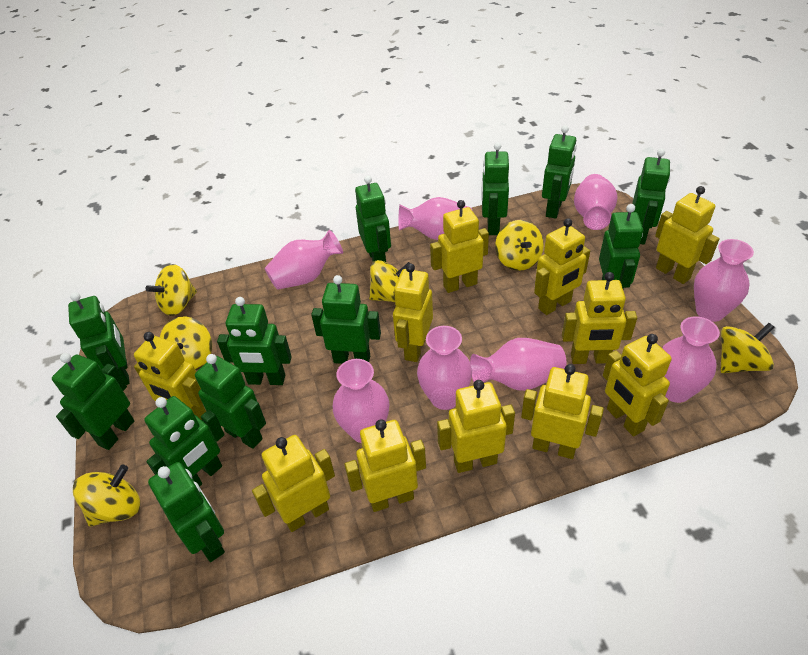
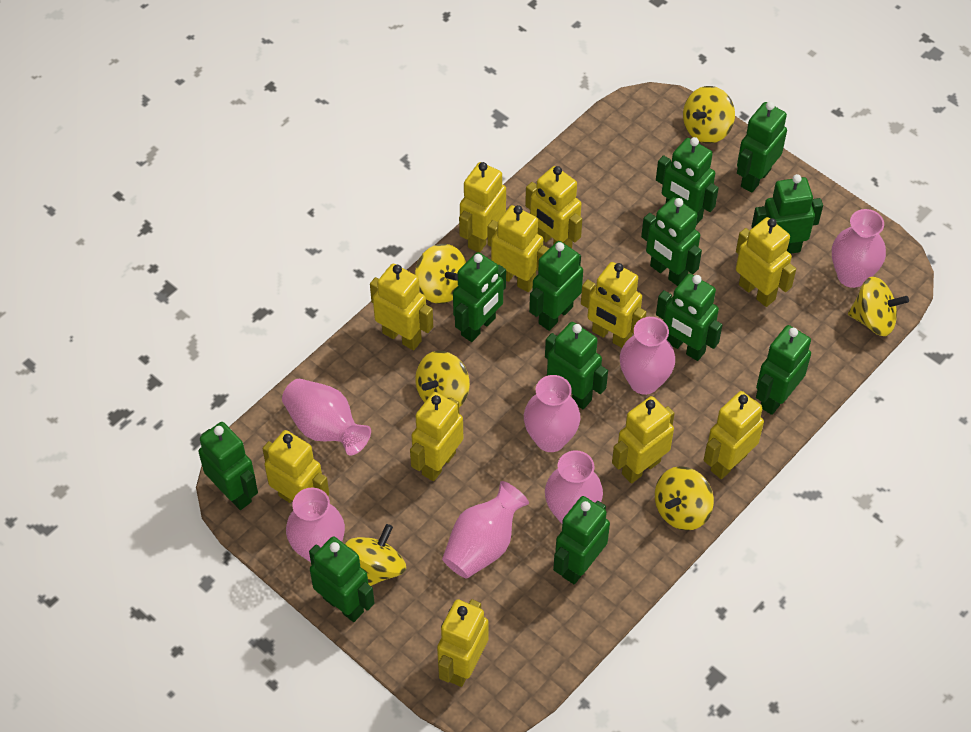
pink vase: 8 -> 7

